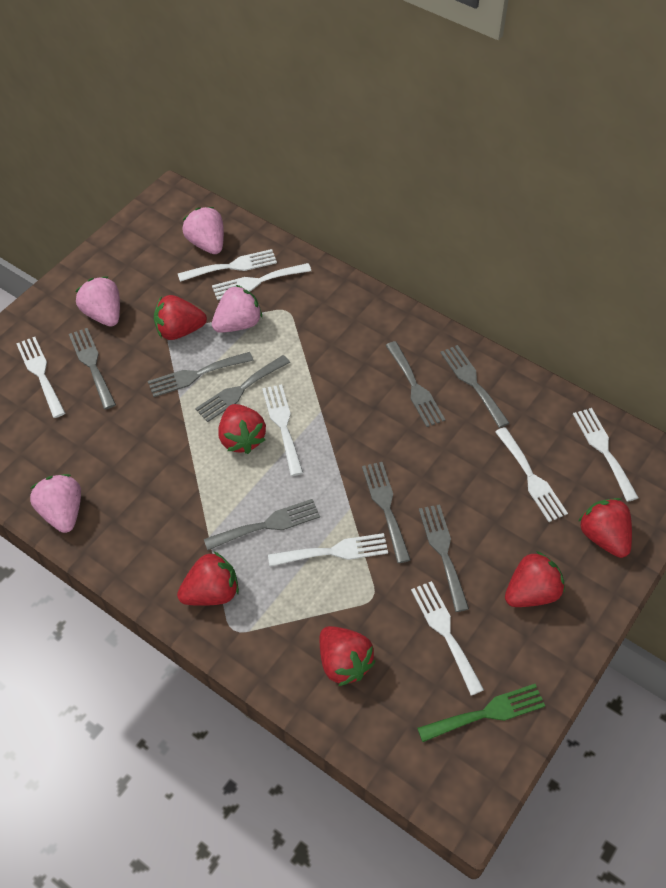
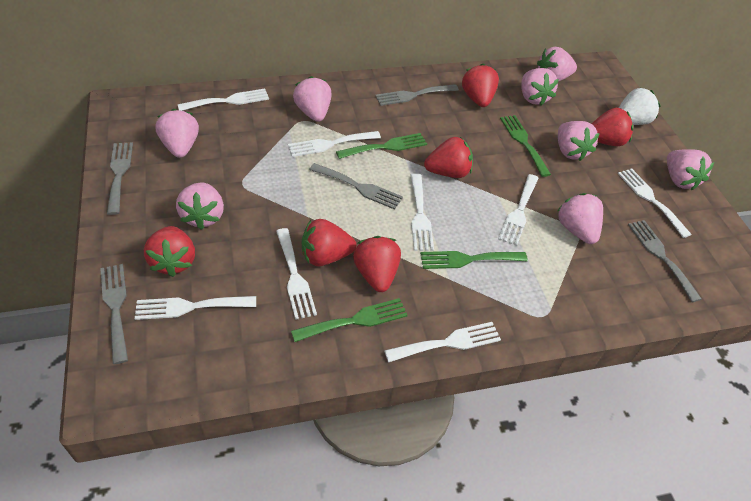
green fork: 1 -> 4
grey fork: 8 -> 5
pink strawberry: 4 -> 8
white strawberry: 0 -> 1

